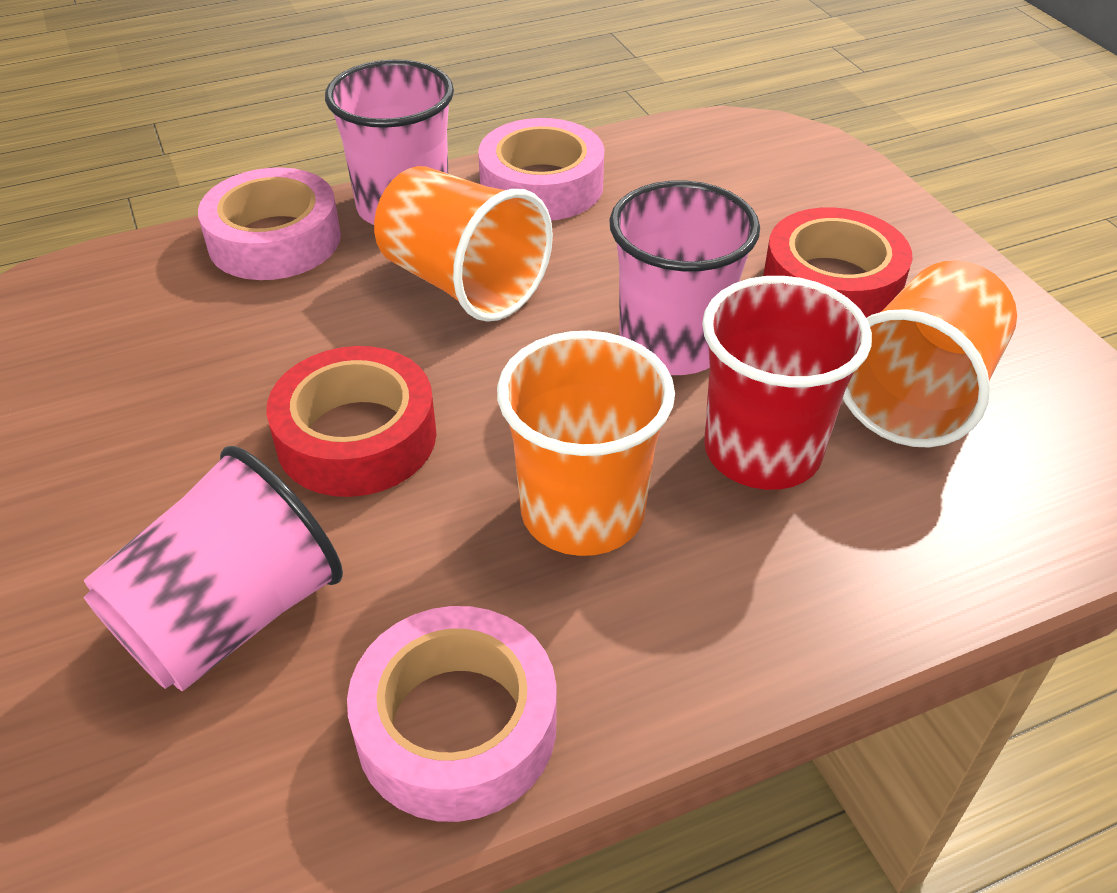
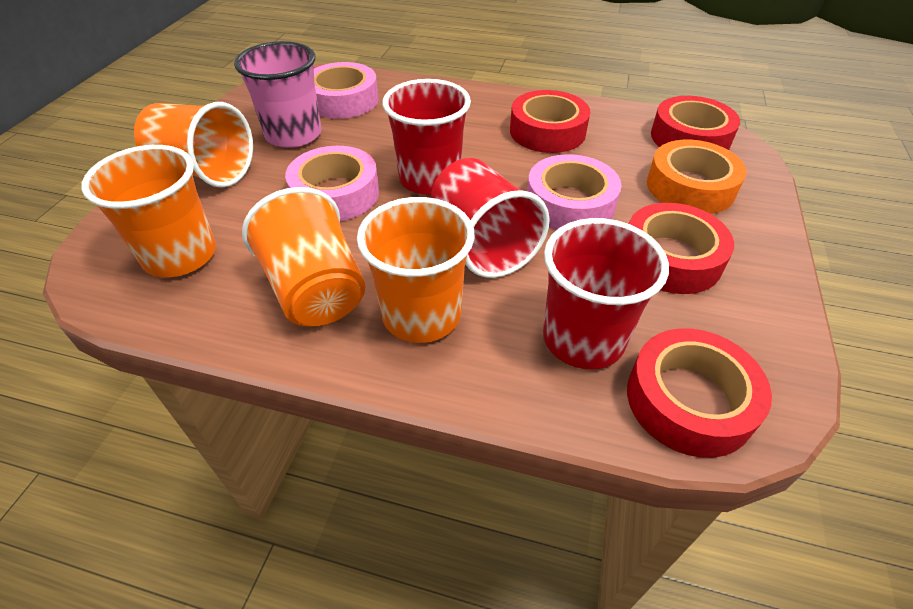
orange cup: 3 -> 4
orange tape: 0 -> 1
pink cup: 3 -> 1
red cup: 1 -> 3
red tape: 2 -> 4

